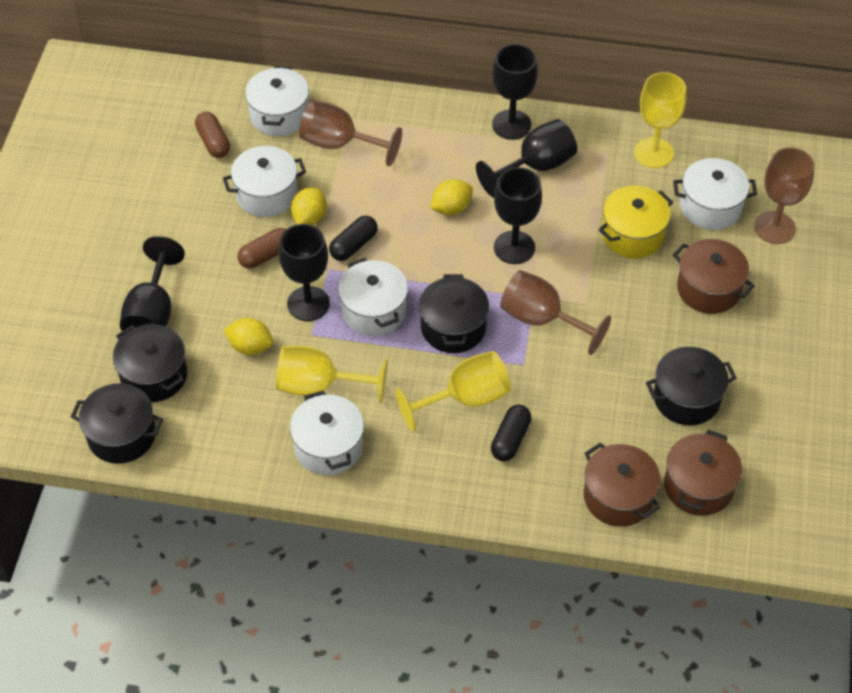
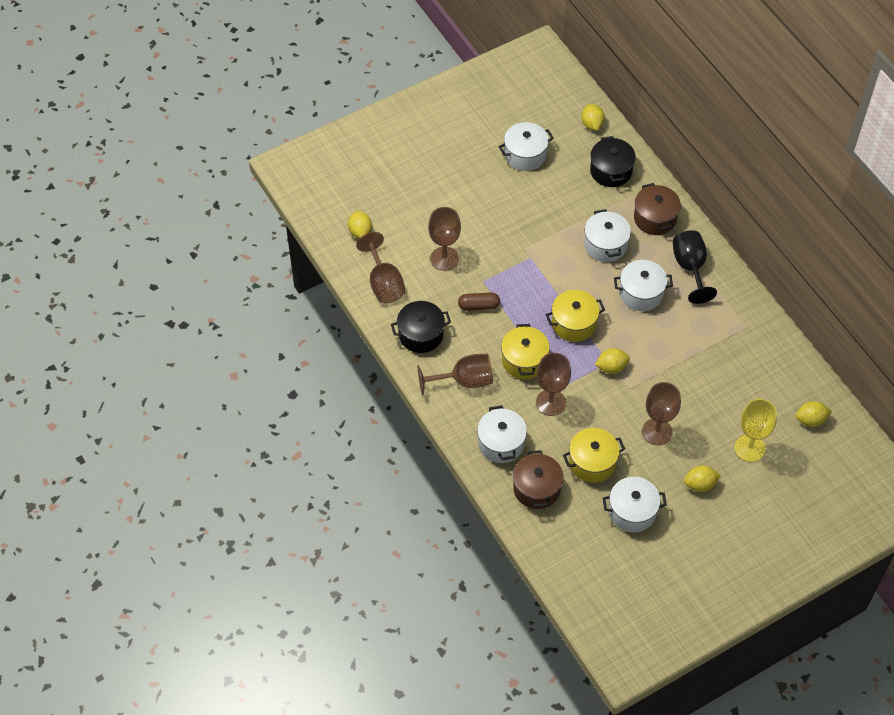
black capsule: 2 -> 0
black goblet: 5 -> 1
black pot: 4 -> 2
brown capsule: 2 -> 1
brown goblet: 3 -> 5
brown pot: 3 -> 2
yellow goblet: 3 -> 1
yellow lemon: 3 -> 5
yellow pot: 1 -> 3

